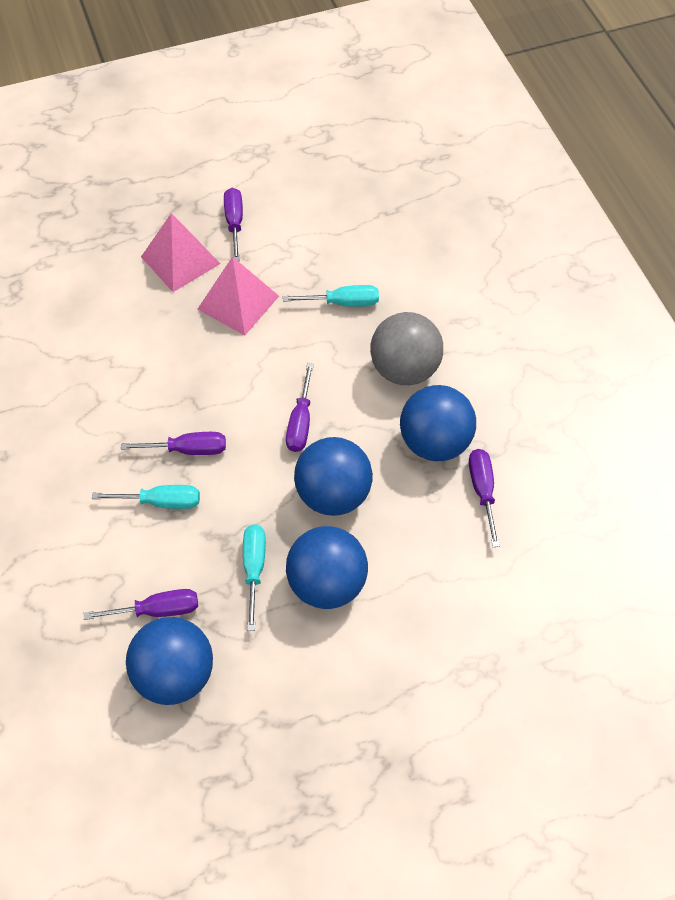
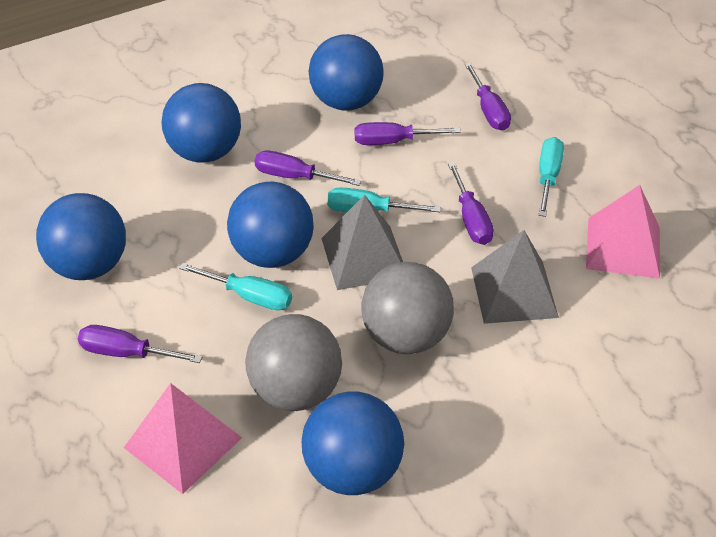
blue ball: 4 -> 5
grey ball: 1 -> 2
grey pyramid: 0 -> 2

